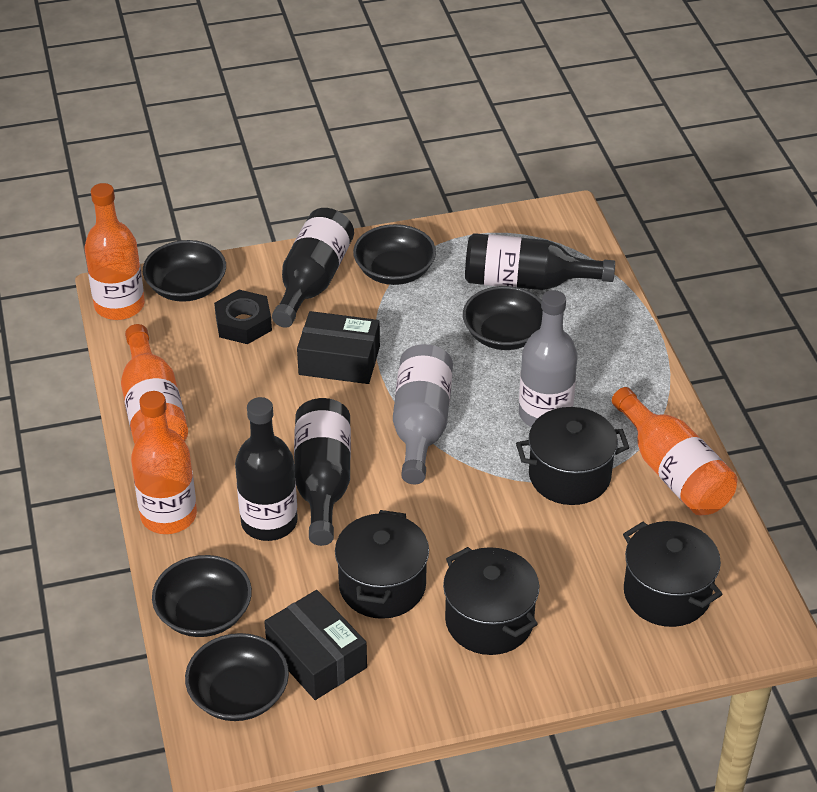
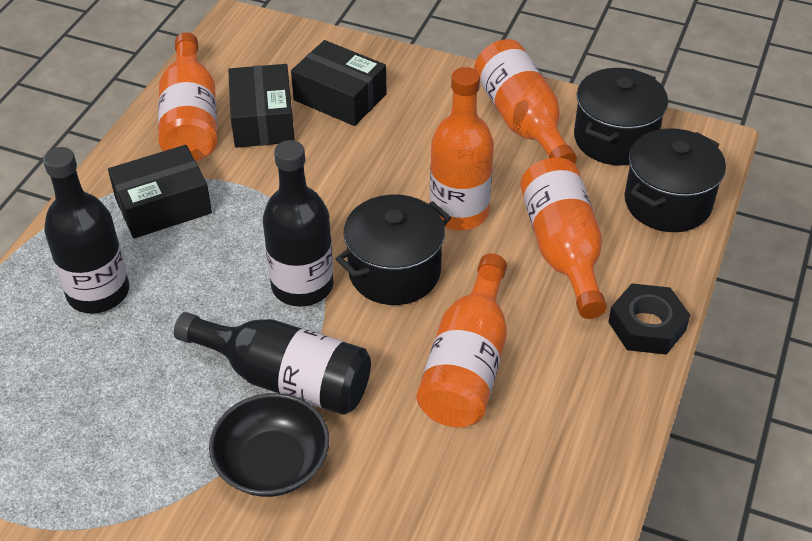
black bottle: 4 -> 3
black bowl: 5 -> 1
black box: 2 -> 3
black pot: 4 -> 3
grey bottle: 2 -> 0
orange bottle: 4 -> 5

